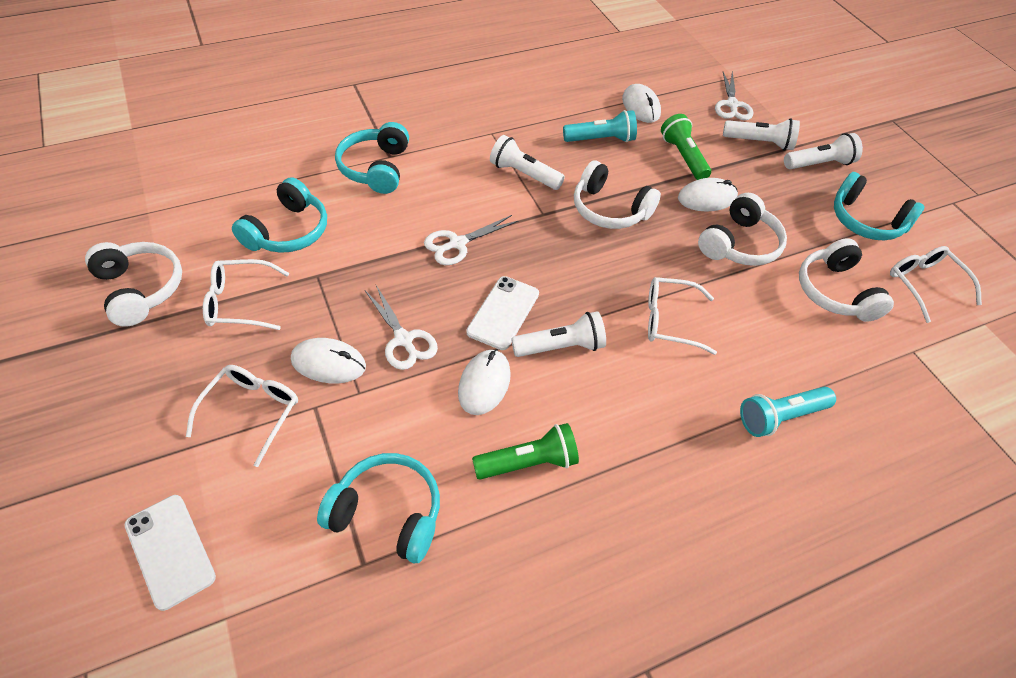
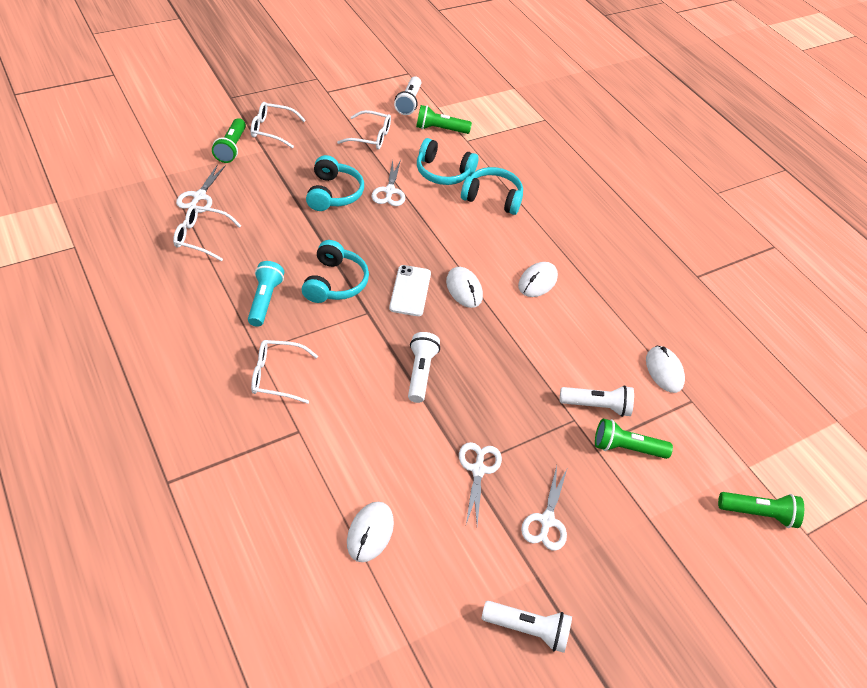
green flashlight: 2 -> 4
turquoise flashlight: 2 -> 1
white headphones: 4 -> 0
white phone: 2 -> 1
white scissors: 3 -> 4

